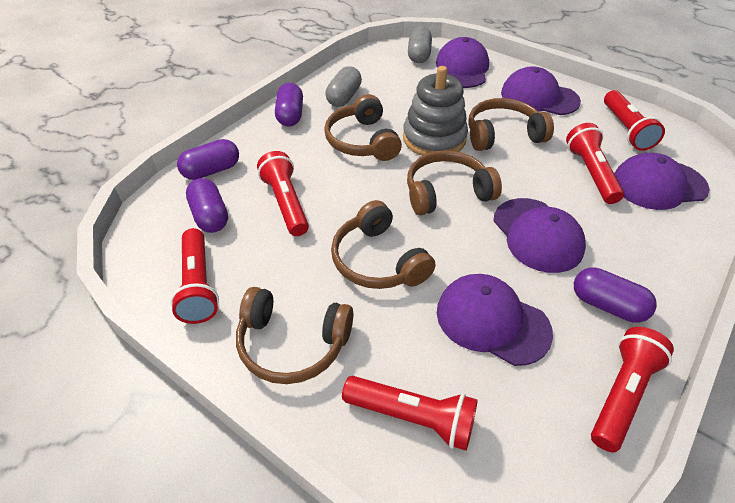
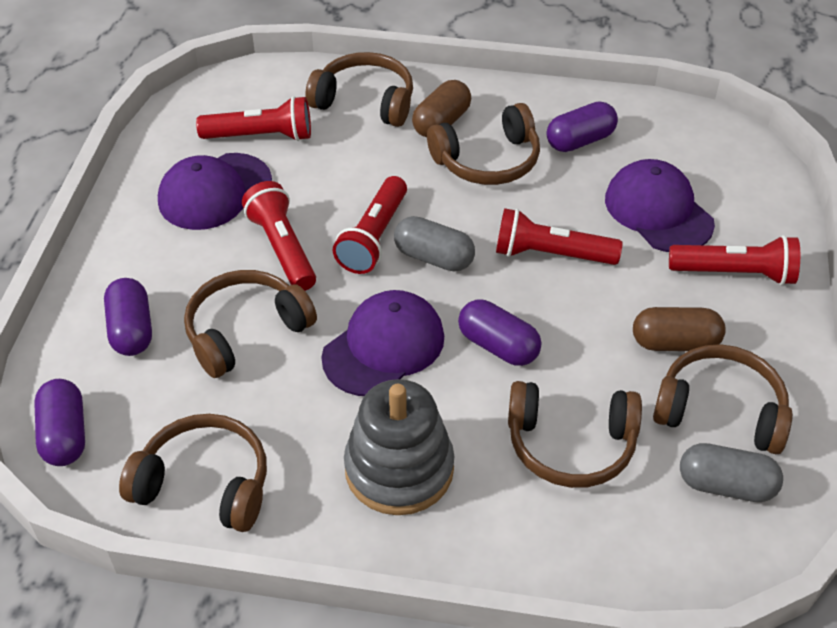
brown capsule: 0 -> 2
brown headphones: 5 -> 6
purple cap: 5 -> 3
red flashlight: 6 -> 5

